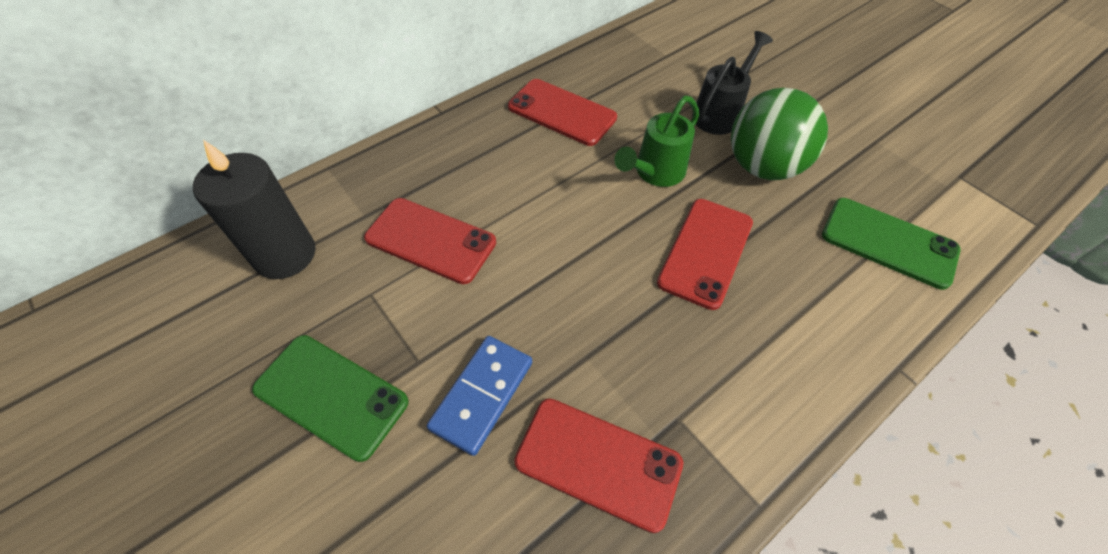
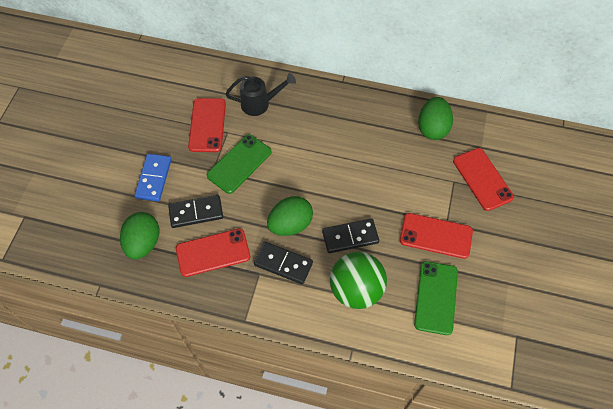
black candle: 1 -> 0
black domino: 0 -> 3
green egg: 0 -> 3
green watering can: 1 -> 0

